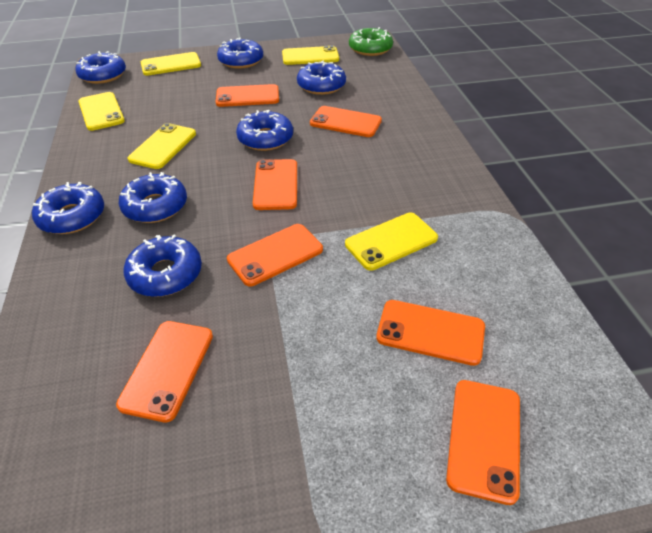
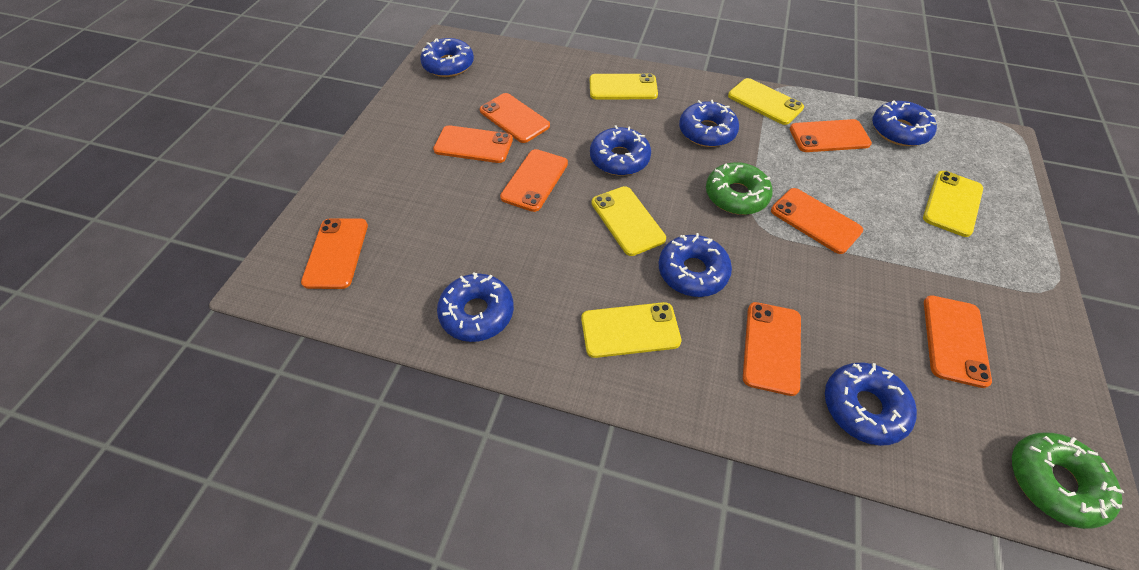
green donut: 1 -> 2
orange phone: 7 -> 8

